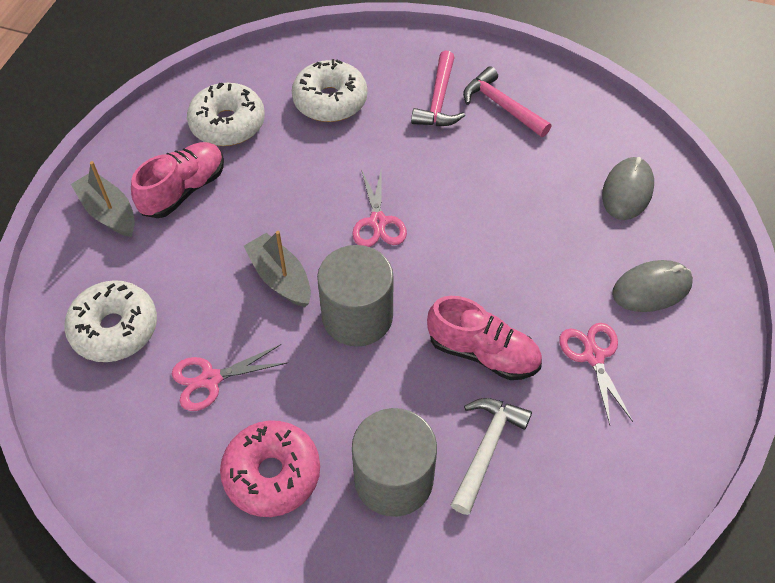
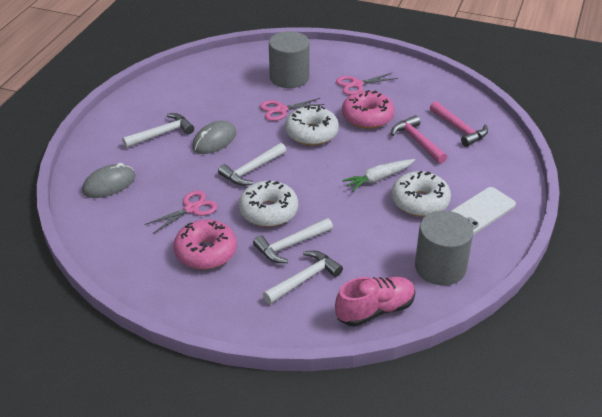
grey boat: 2 -> 0
pink donut: 1 -> 2
pink shoe: 2 -> 1
white carrot: 0 -> 1
white hammer: 1 -> 4
white phone: 0 -> 1

